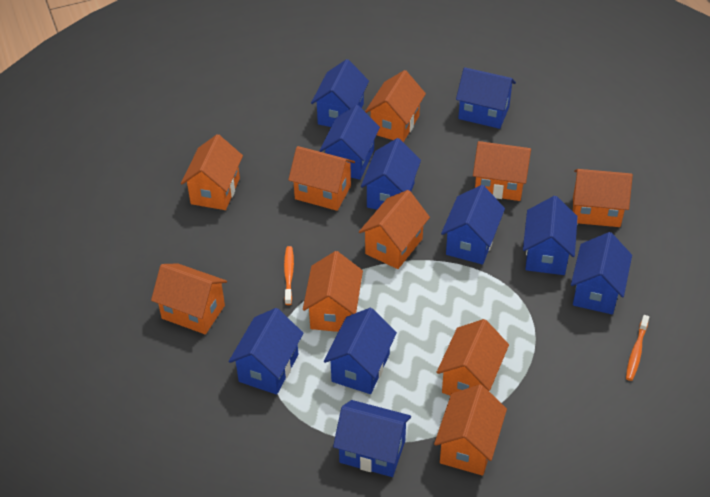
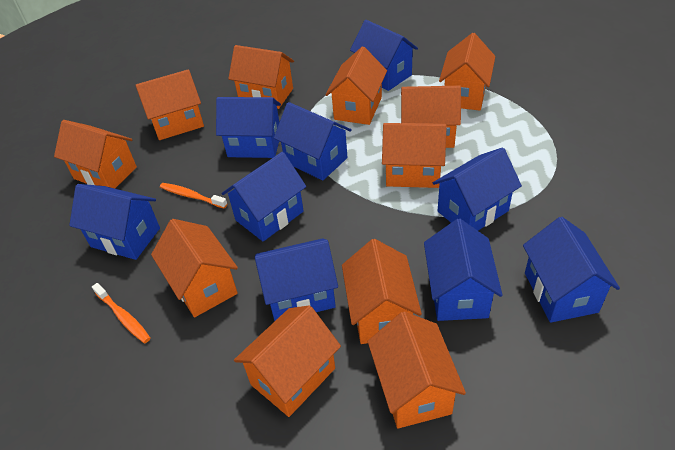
blue house: 10 -> 9
orange house: 10 -> 11

